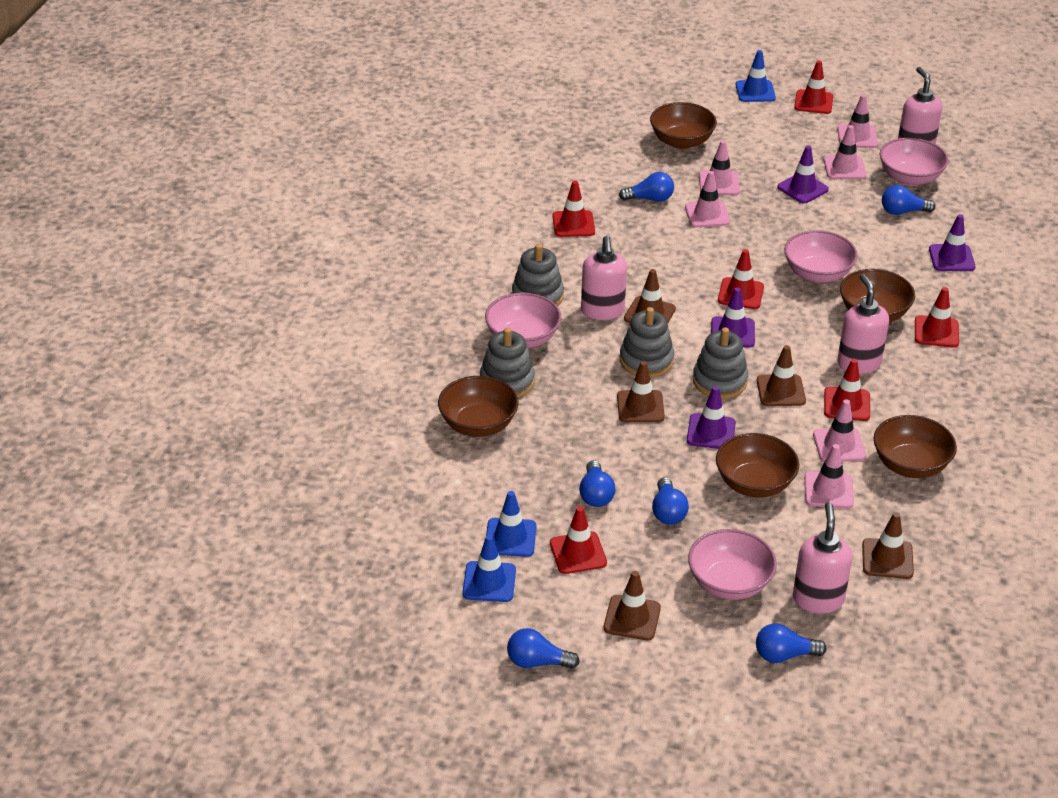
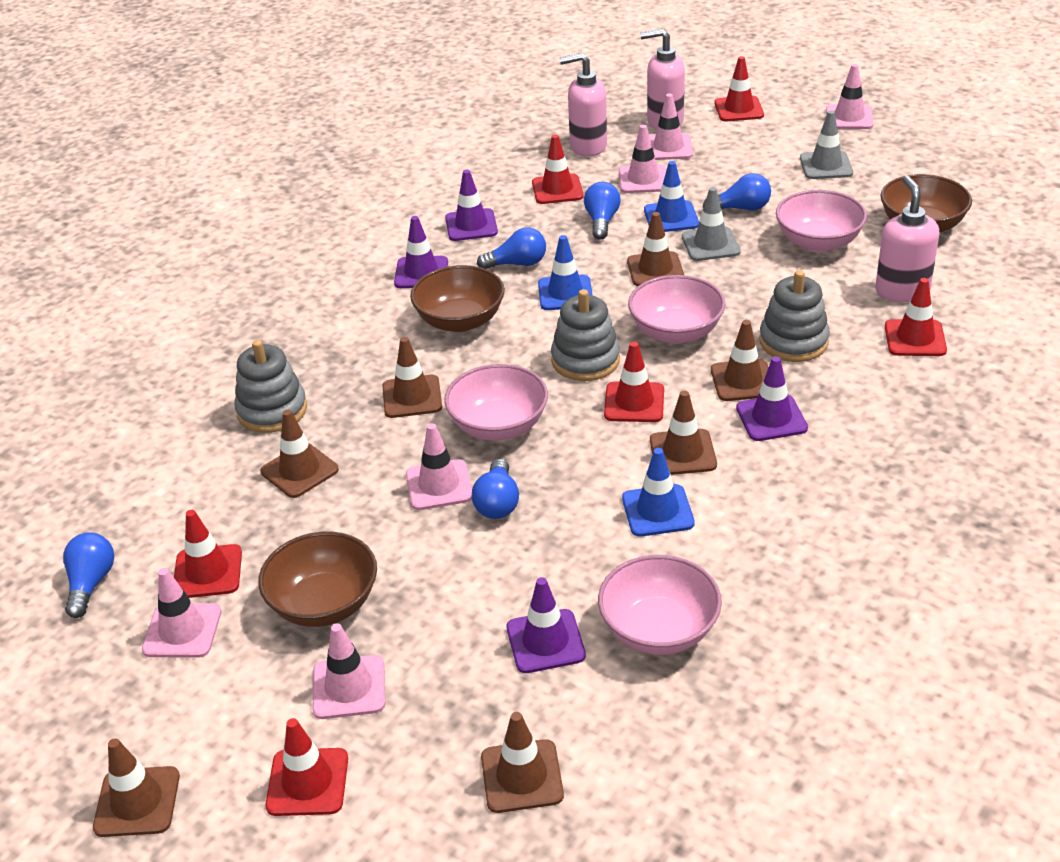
blue light bulb: 6 -> 5
brown bowl: 5 -> 3
brown traffic cone: 5 -> 7
grey stacking toy: 4 -> 3
grey traffic cone: 0 -> 2
pink soap dispenser: 4 -> 3

